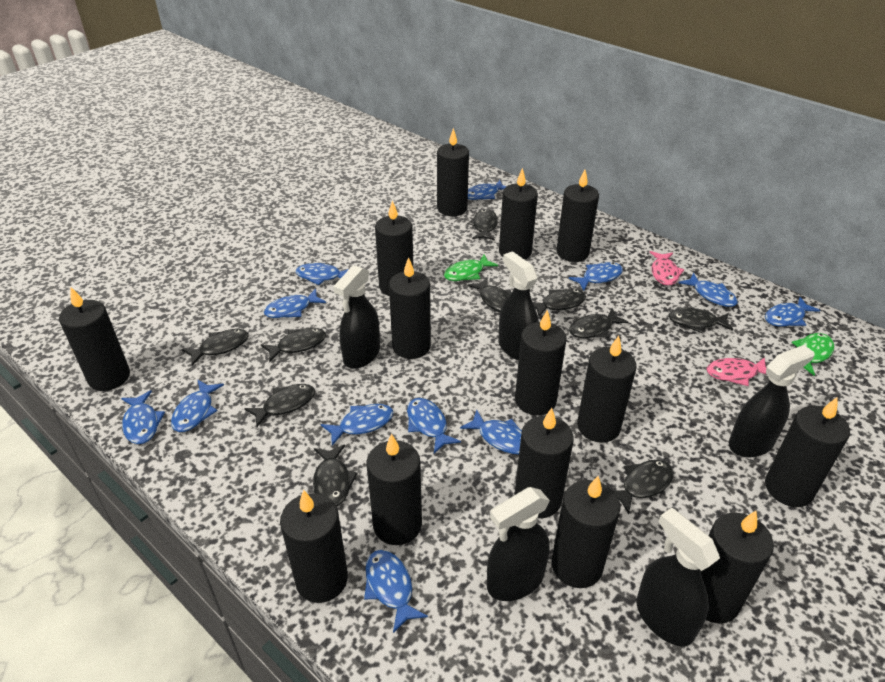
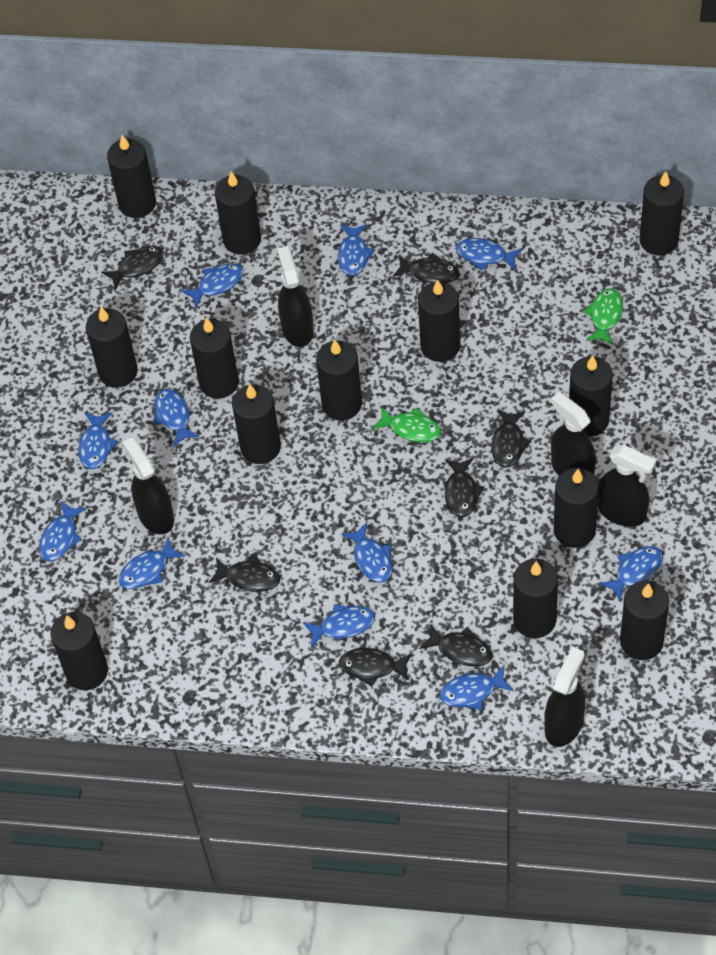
black candle: 14 -> 13
black fish: 10 -> 7
blue fish: 12 -> 11
pink fish: 2 -> 0

